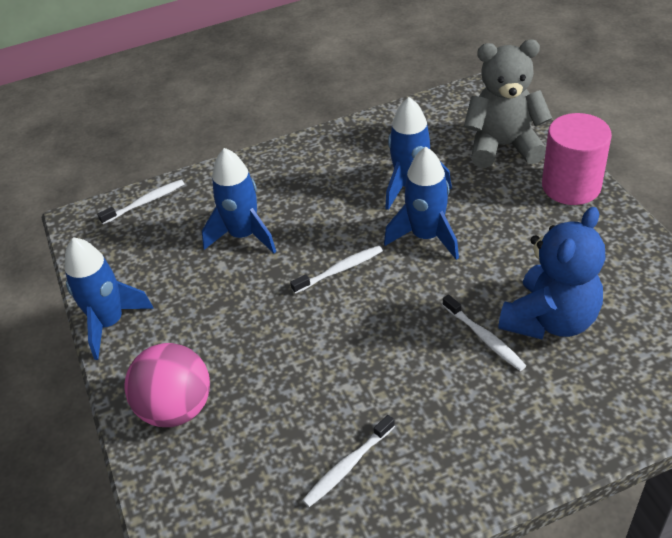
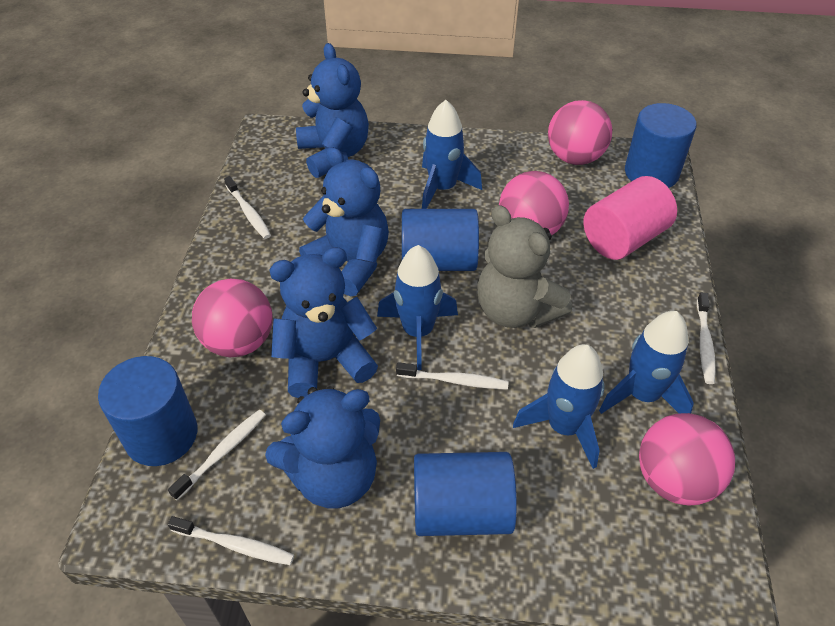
blue cylinder: 0 -> 4
blue teddy bear: 1 -> 4
pink ball: 1 -> 4
white toothbrush: 4 -> 5

